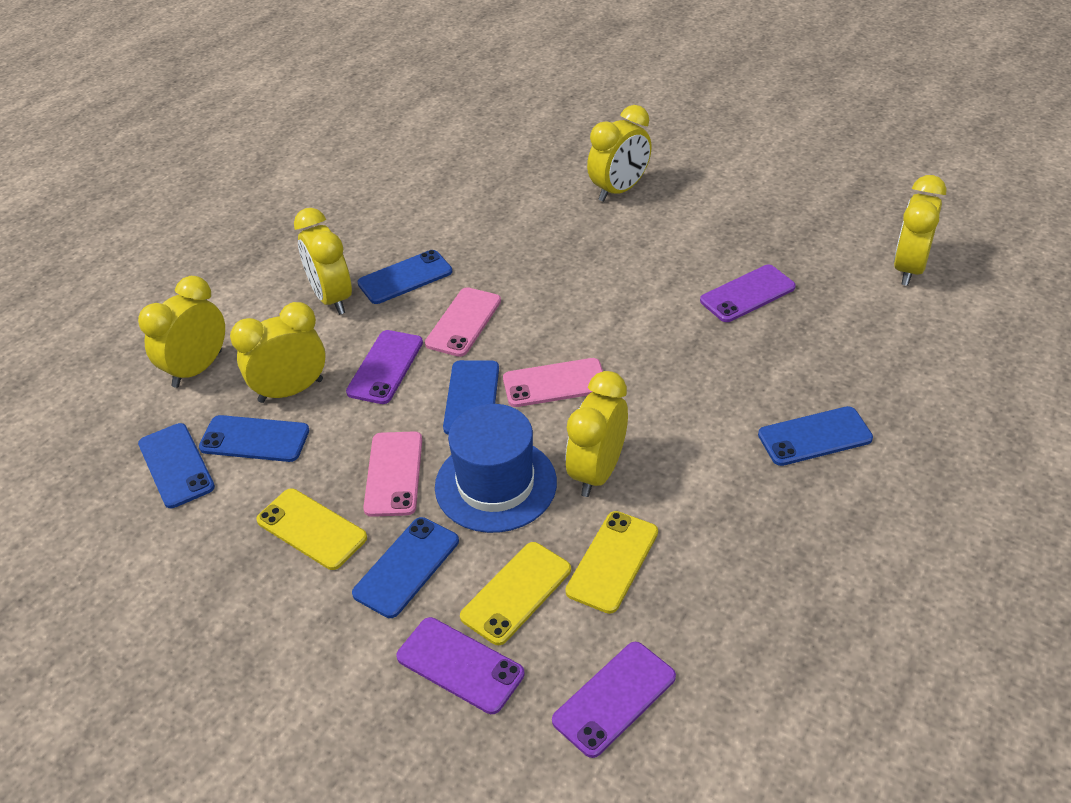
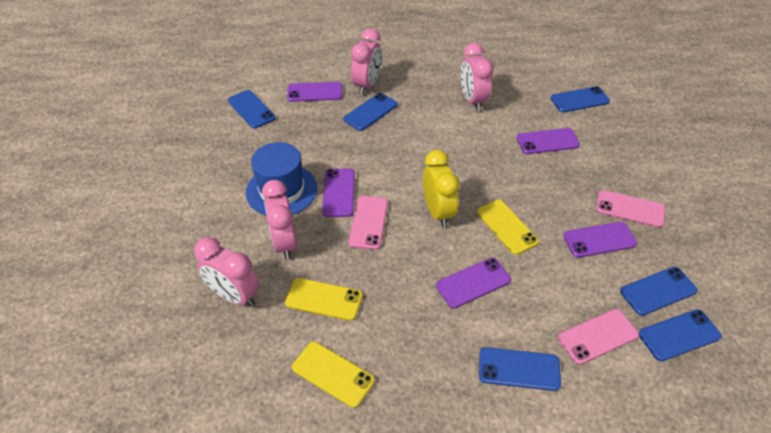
pink clock: 0 -> 4
purple phone: 4 -> 5
yellow clock: 6 -> 1

